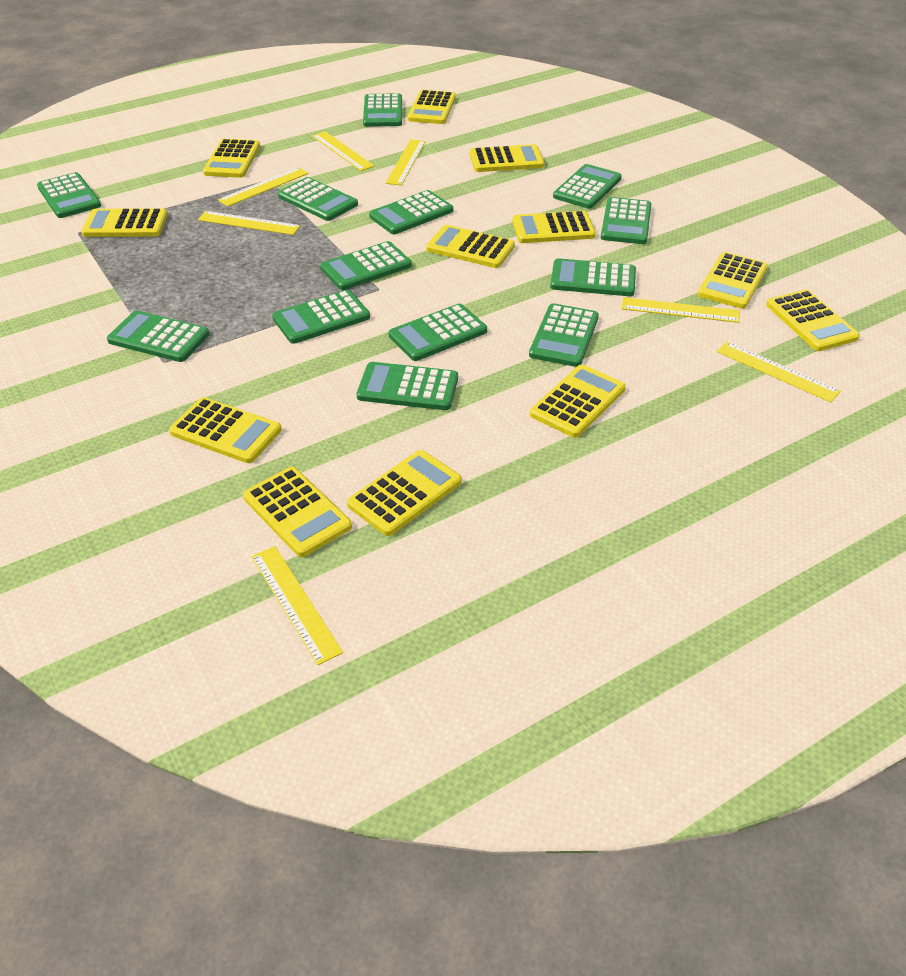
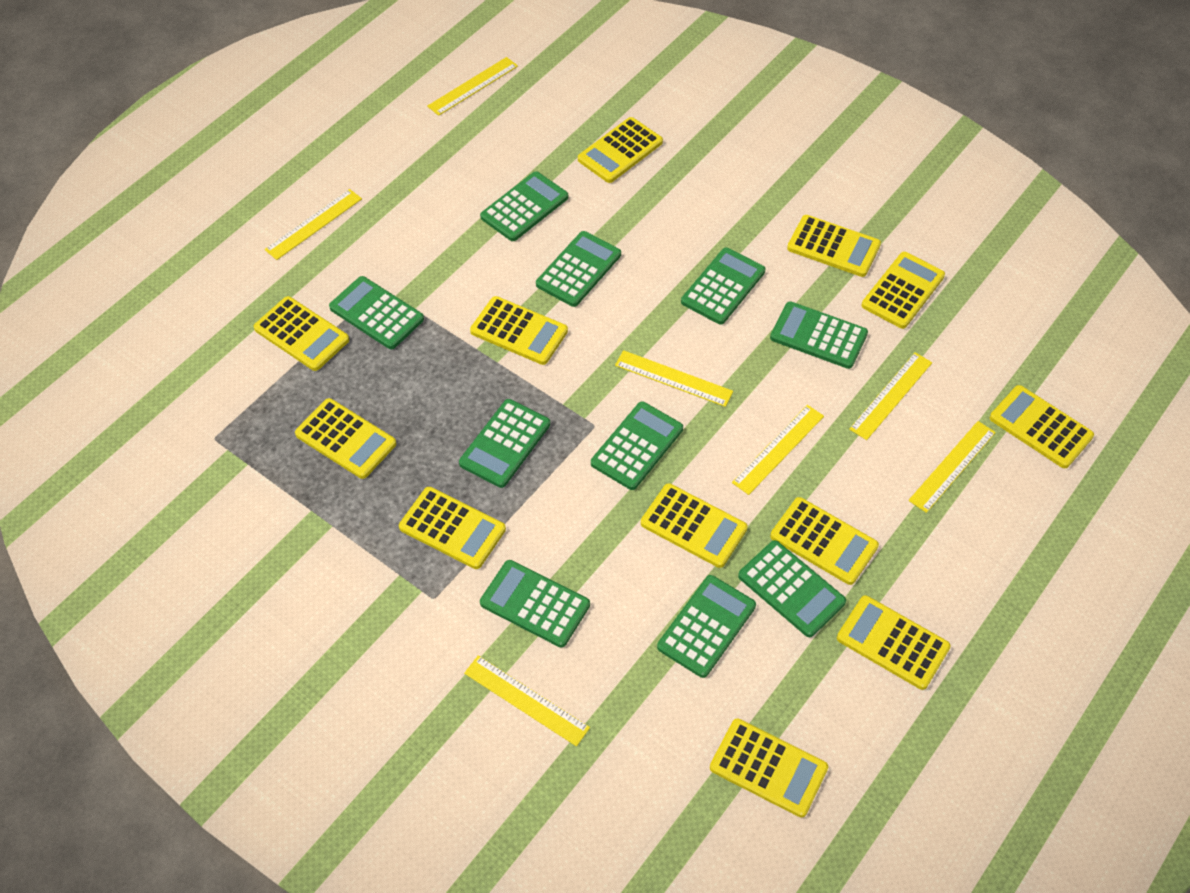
green calculator: 13 -> 10

